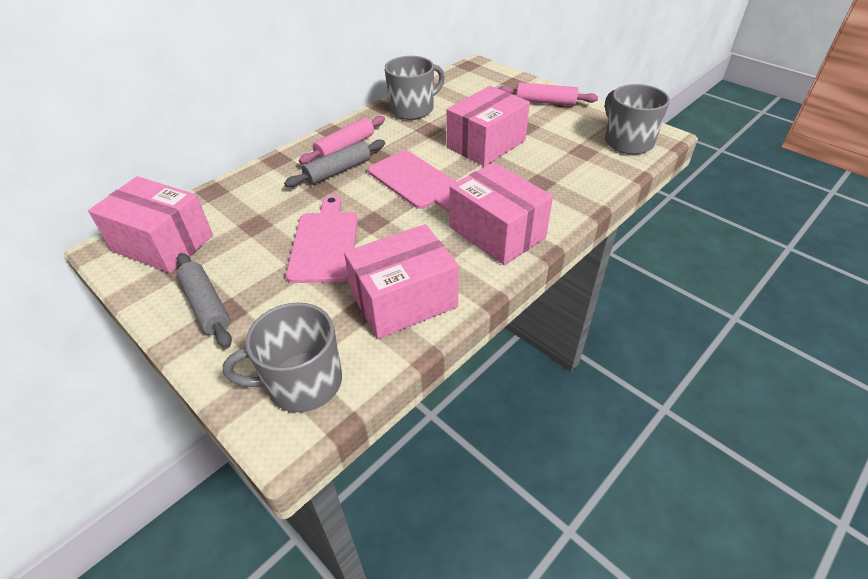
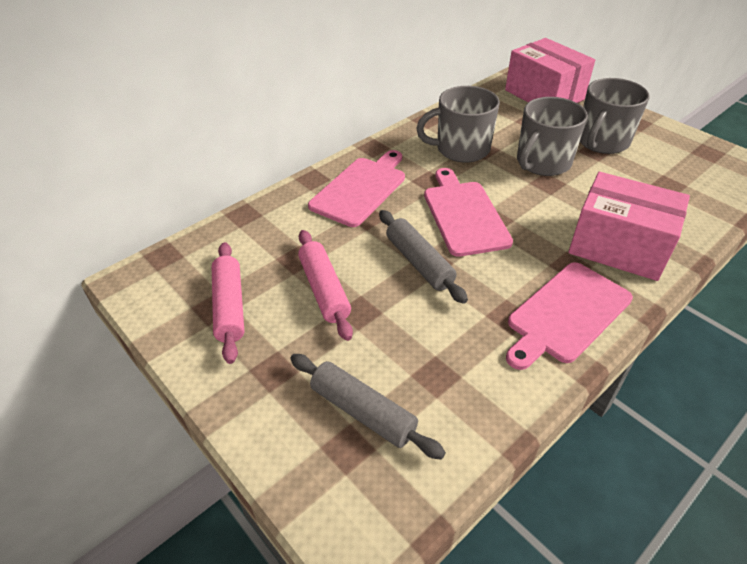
pink box: 4 -> 2
pink cutting board: 2 -> 3

